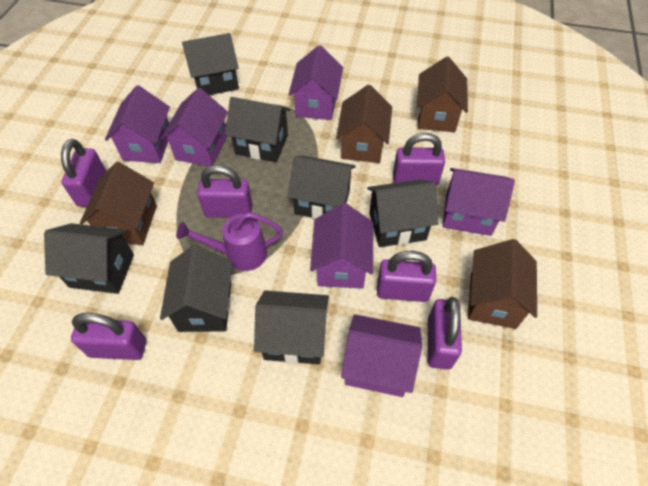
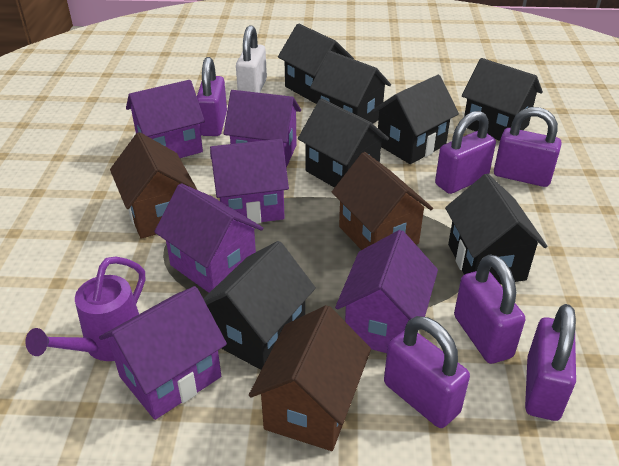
brown house: 4 -> 3
white padlock: 0 -> 1

